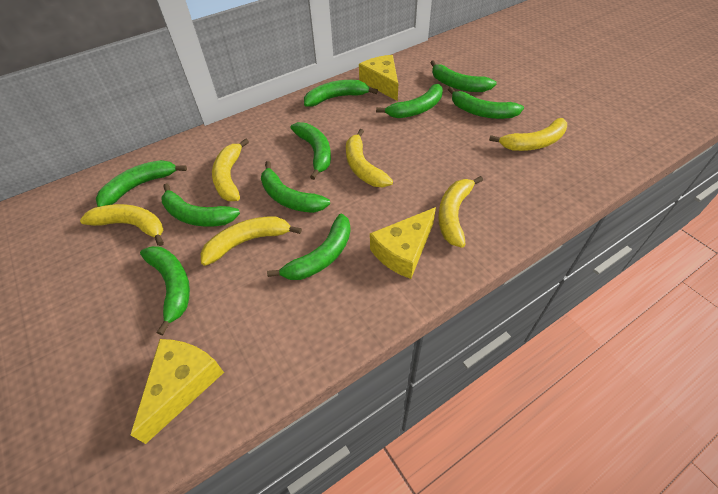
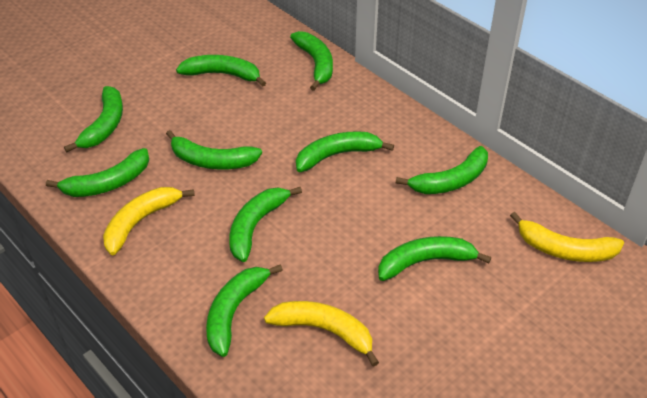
yellow banana: 6 -> 3
yellow cheese: 3 -> 0

